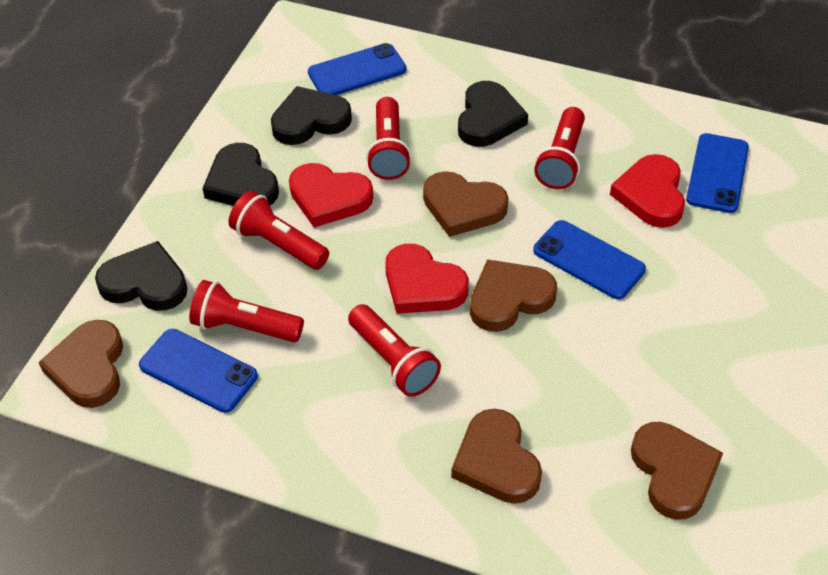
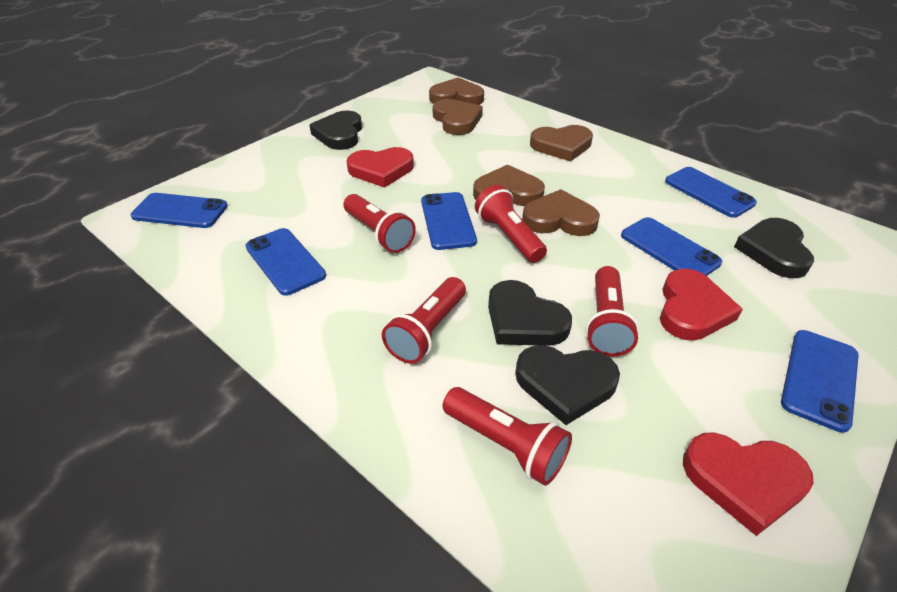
blue phone: 4 -> 6

